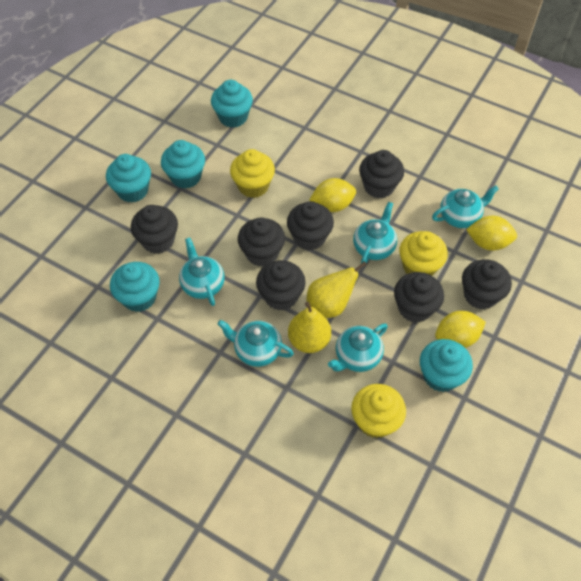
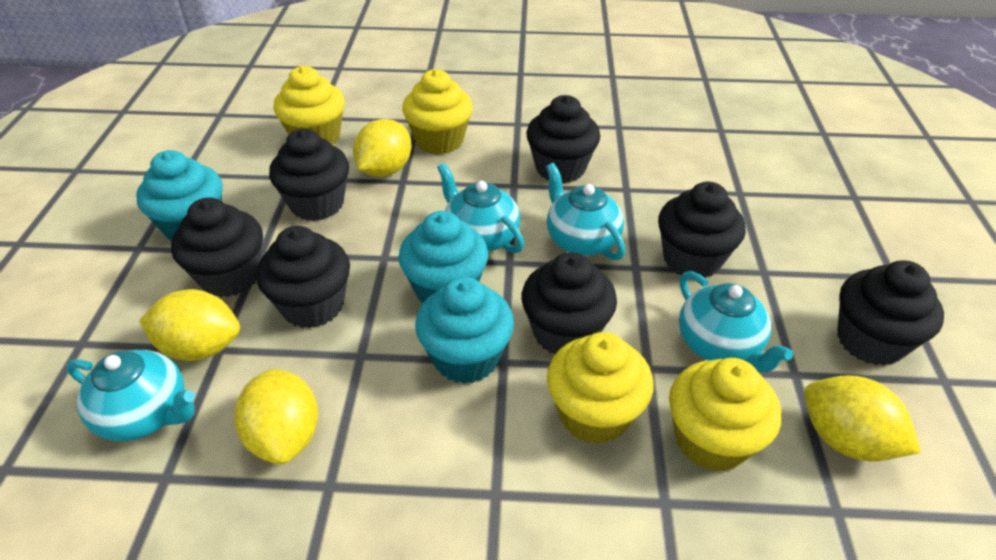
turquoise cupcake: 5 -> 3
turquoise teapot: 5 -> 4
yellow cupcake: 3 -> 4
yellow lemon: 3 -> 4
yellow pear: 2 -> 0

